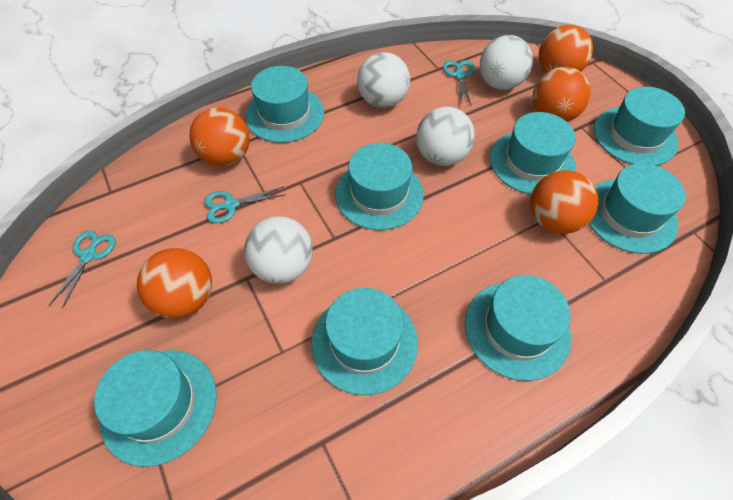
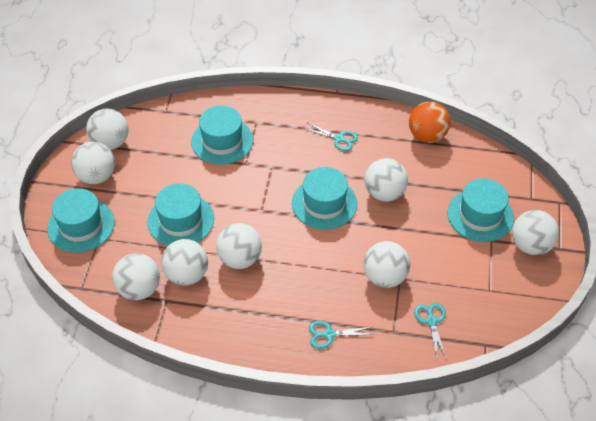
orange ball: 5 -> 1
turquoise hat: 8 -> 5
white ball: 4 -> 8

